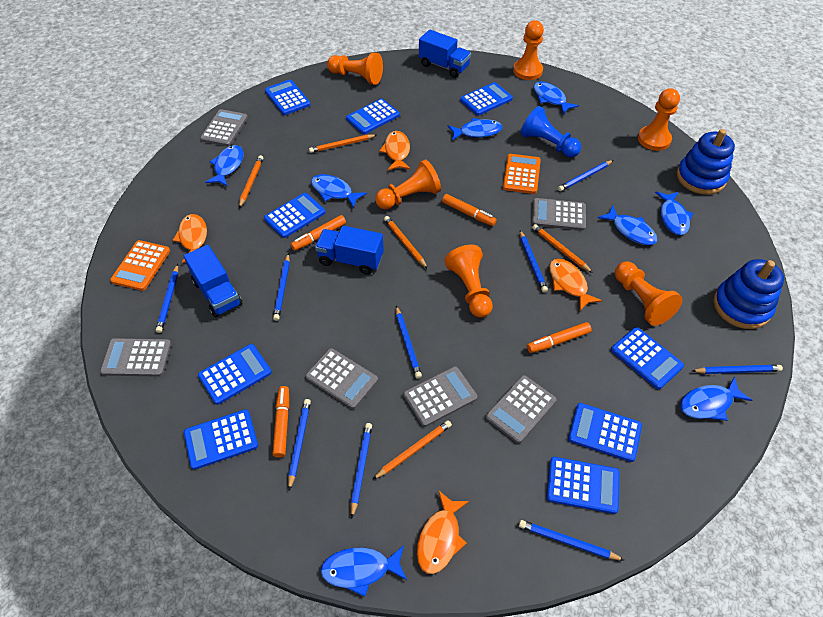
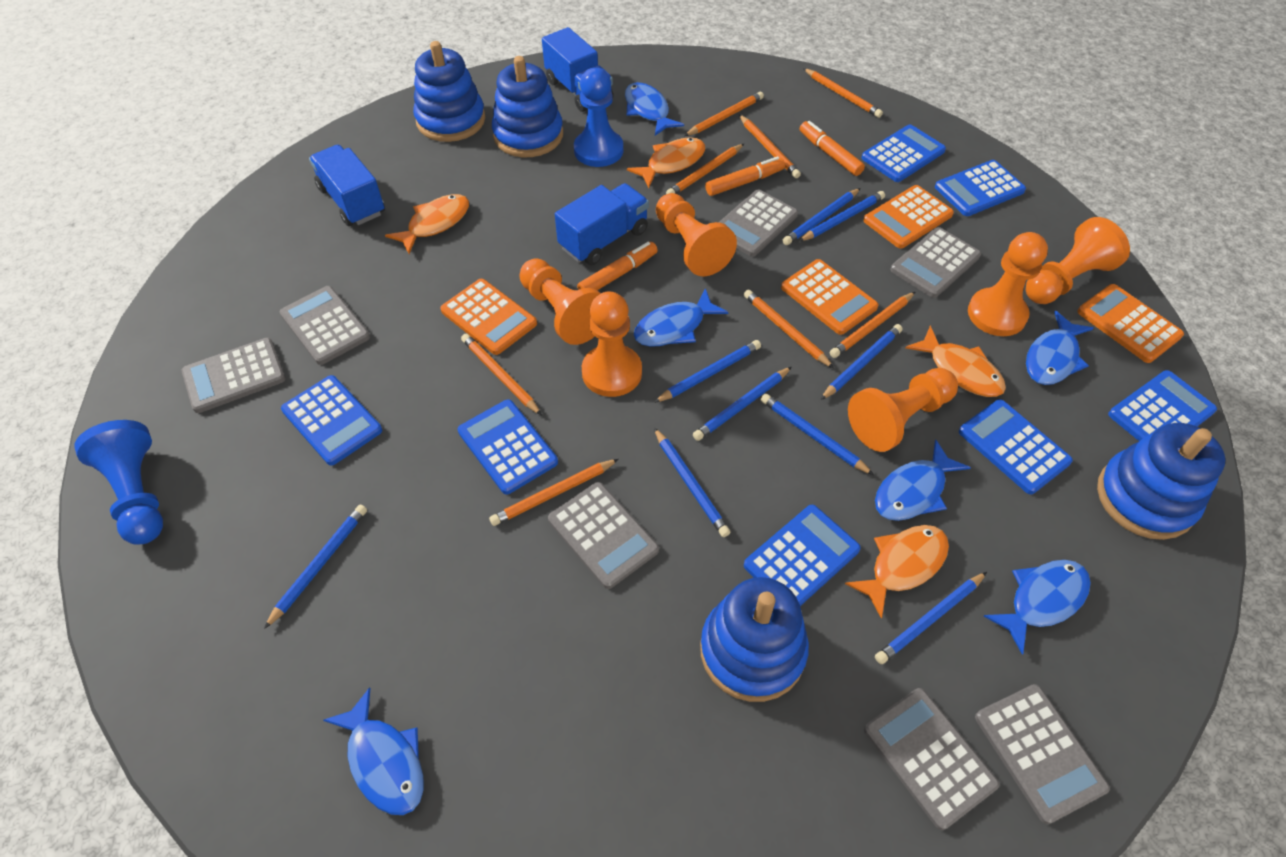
blue calculator: 9 -> 7
blue fish: 8 -> 6
blue pawn: 1 -> 2
blue stacking toy: 2 -> 4
grey calculator: 6 -> 7
orange calculator: 2 -> 4
orange marker: 4 -> 3
orange pencil: 5 -> 8

